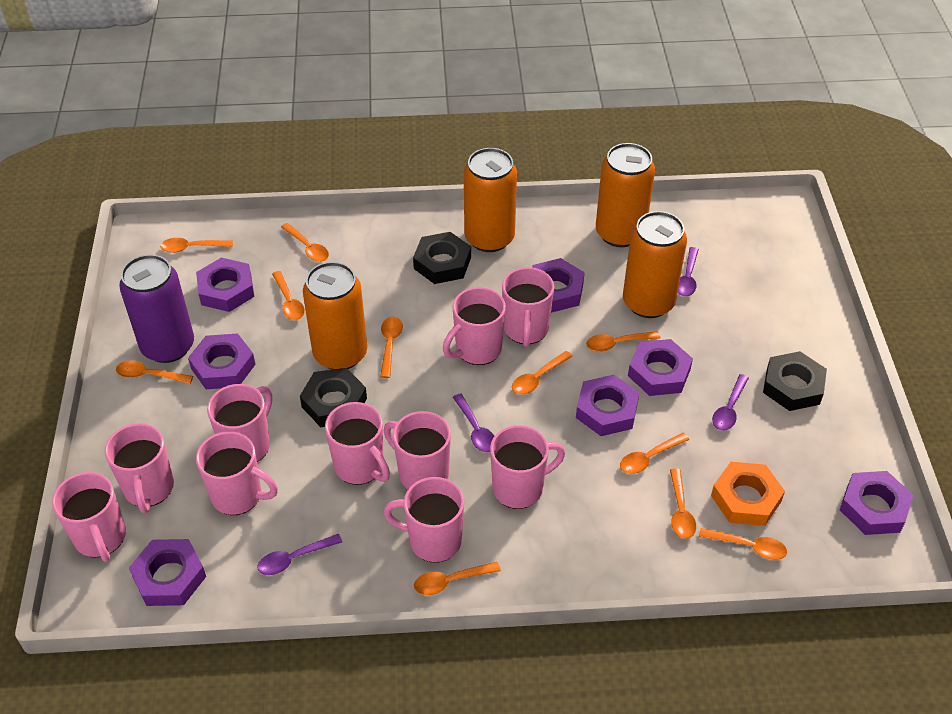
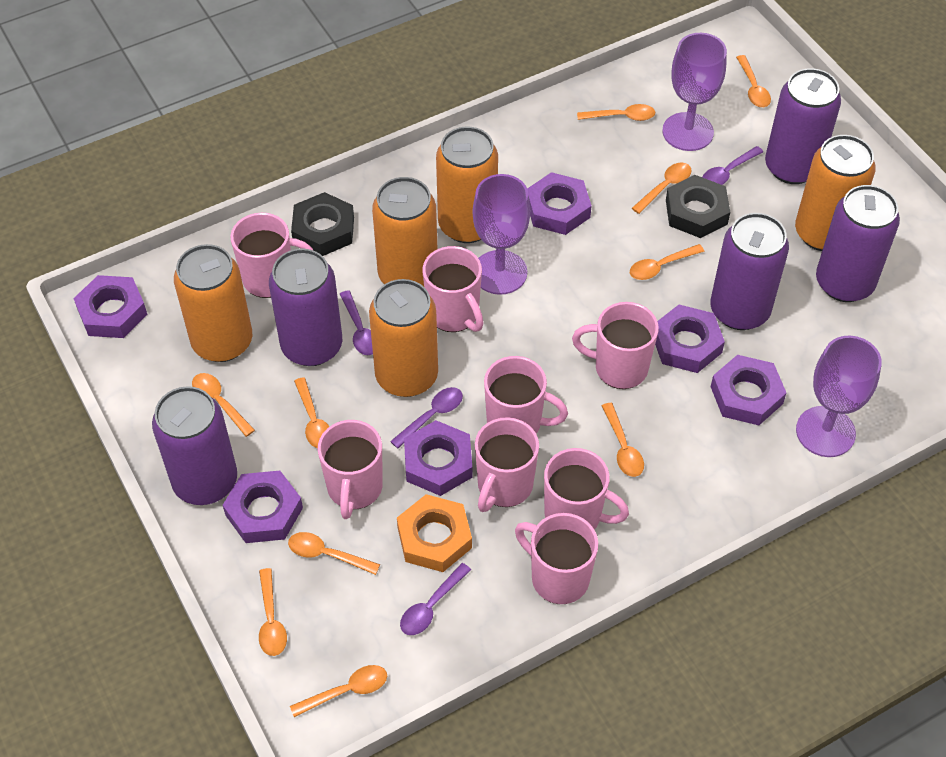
black nut: 3 -> 2
orange can: 4 -> 5
orange spoon: 11 -> 10
pink mug: 10 -> 8
purple can: 1 -> 5
purple goblet: 0 -> 3
purple nut: 7 -> 6

